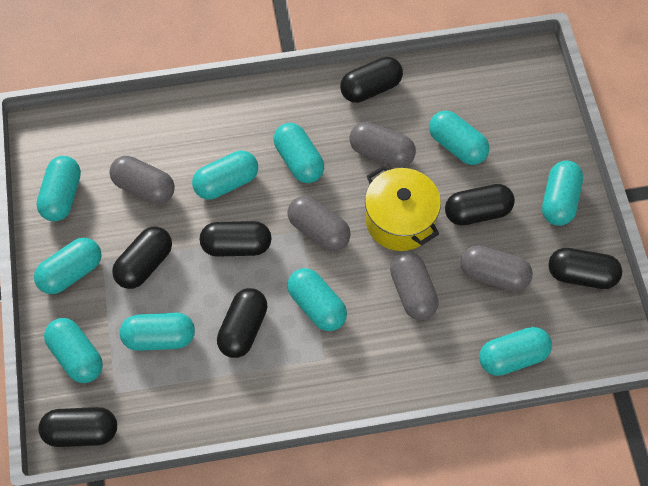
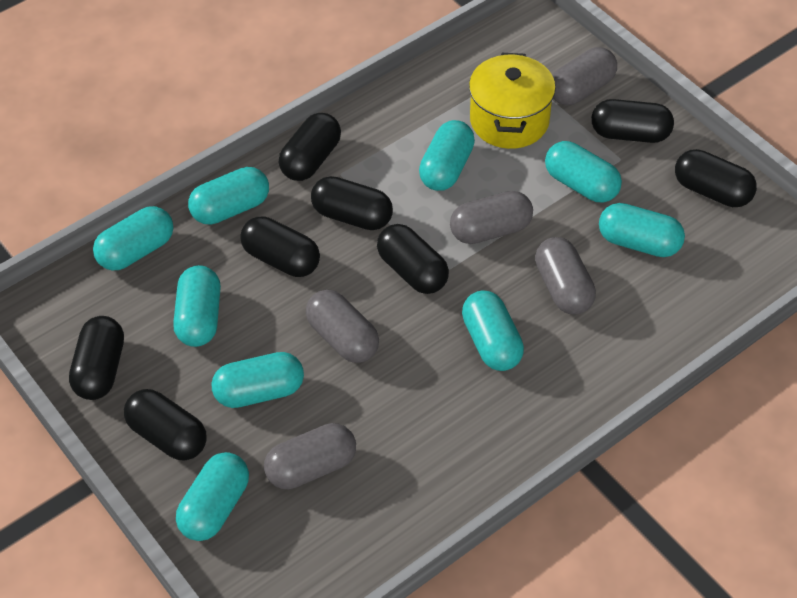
black capsule: 7 -> 8
turquoise capsule: 10 -> 9

